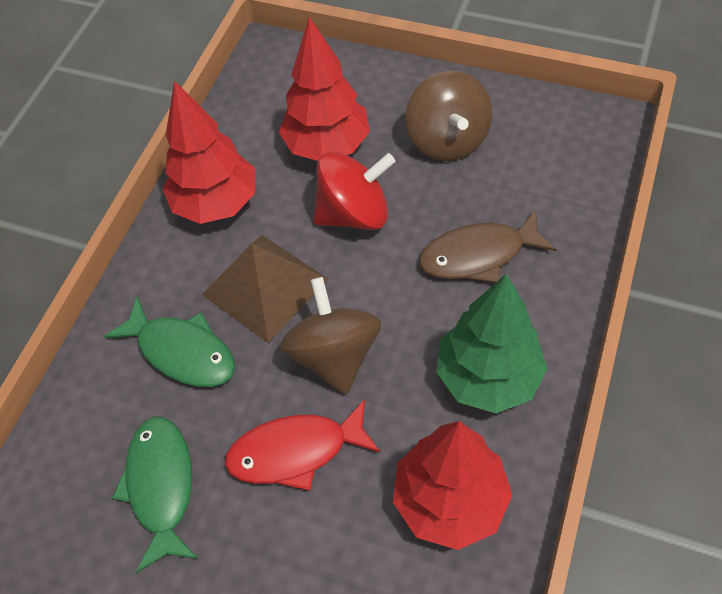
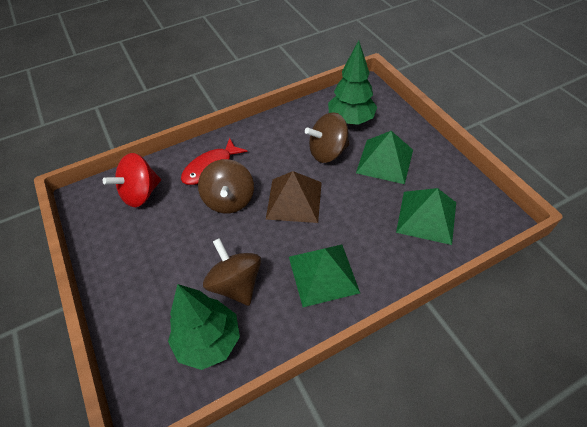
brown fish: 1 -> 0
brown spinning top: 2 -> 3
green fish: 2 -> 0
green pyramid: 0 -> 3
green tree: 1 -> 2
red tree: 3 -> 0

